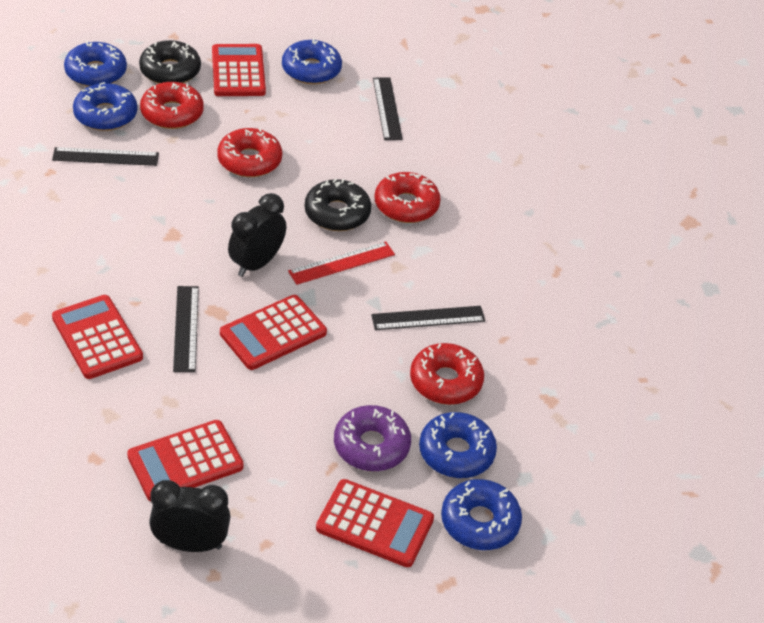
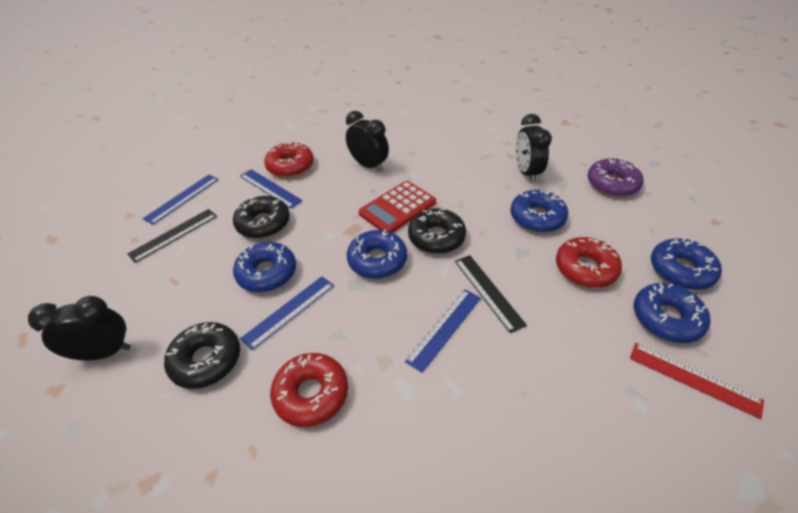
black clock: 2 -> 3
black donut: 2 -> 3
black ruler: 4 -> 2
blue ruler: 0 -> 4
red calculator: 5 -> 1
red donut: 4 -> 3

